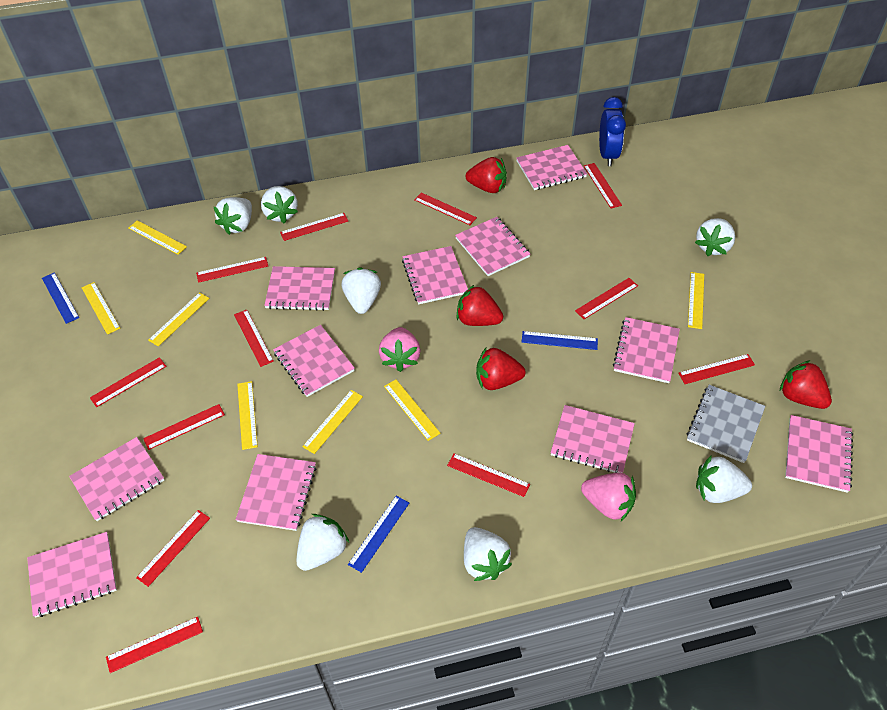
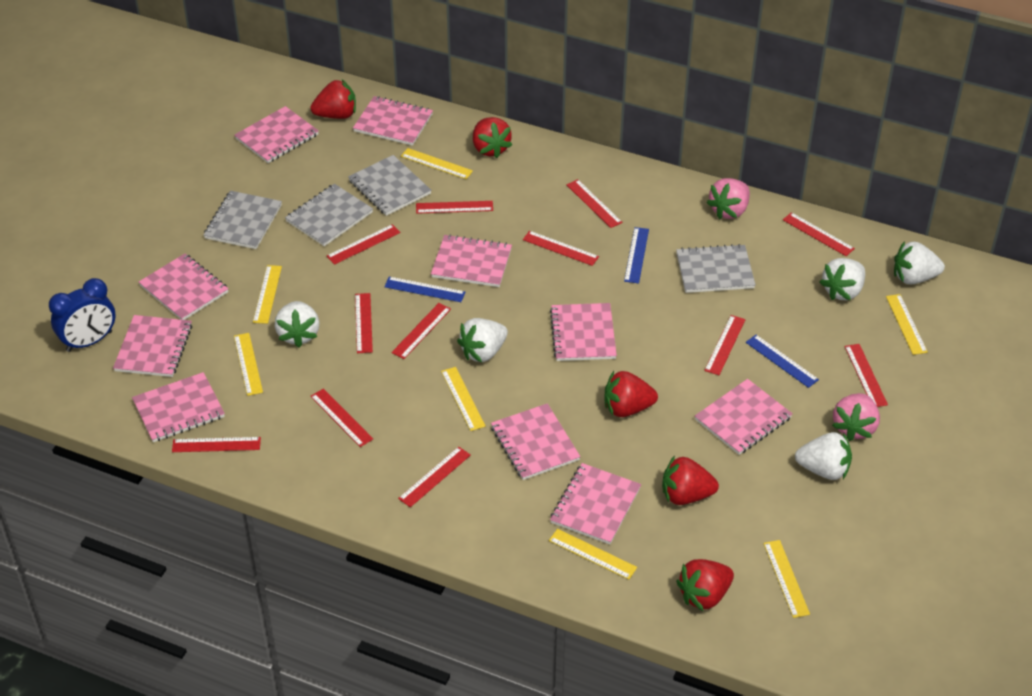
grey notebook: 1 -> 4
pink notebook: 11 -> 10
red strawberry: 4 -> 5
white strawberry: 7 -> 5

